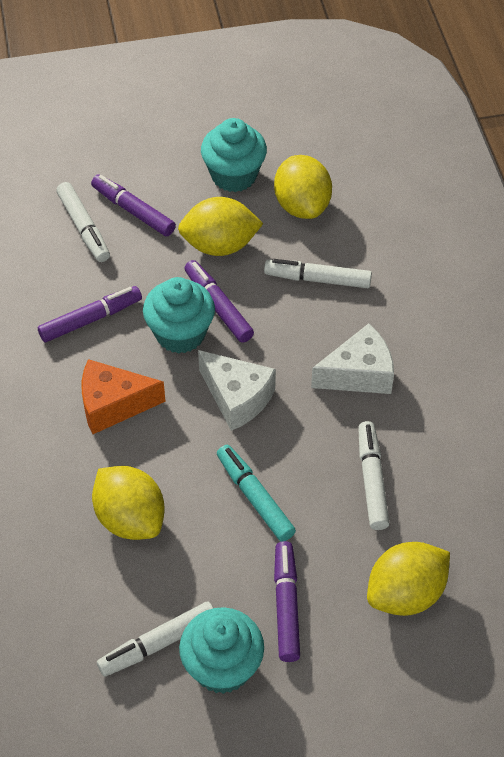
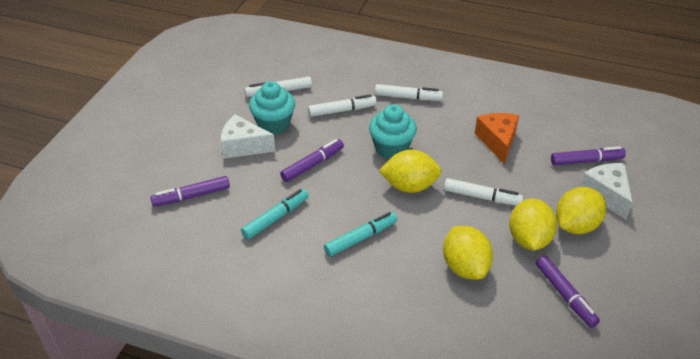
turquoise cupcake: 3 -> 2
turquoise marker: 1 -> 2

